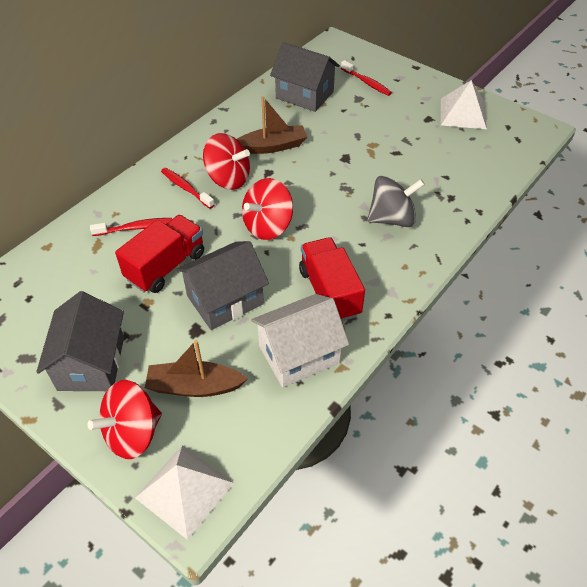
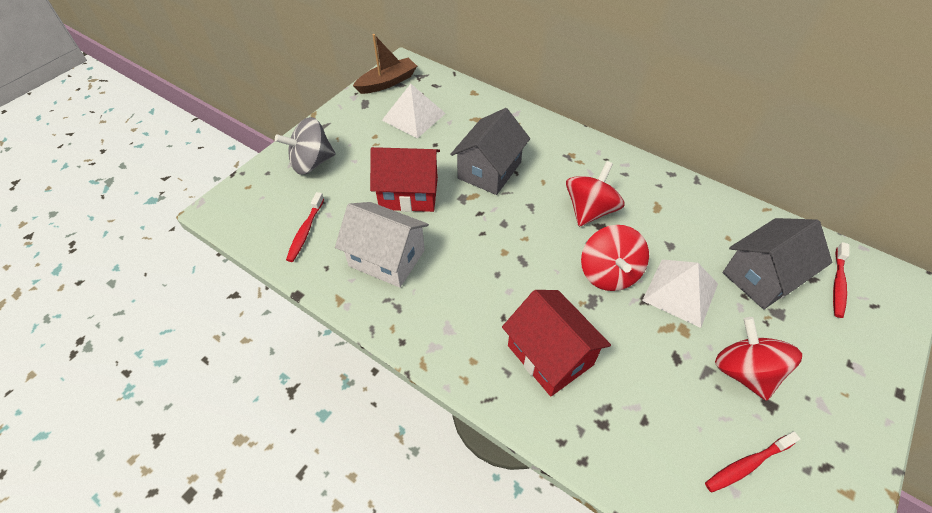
brown boat: 2 -> 1
grey house: 3 -> 2
red house: 0 -> 2
red truck: 2 -> 0

